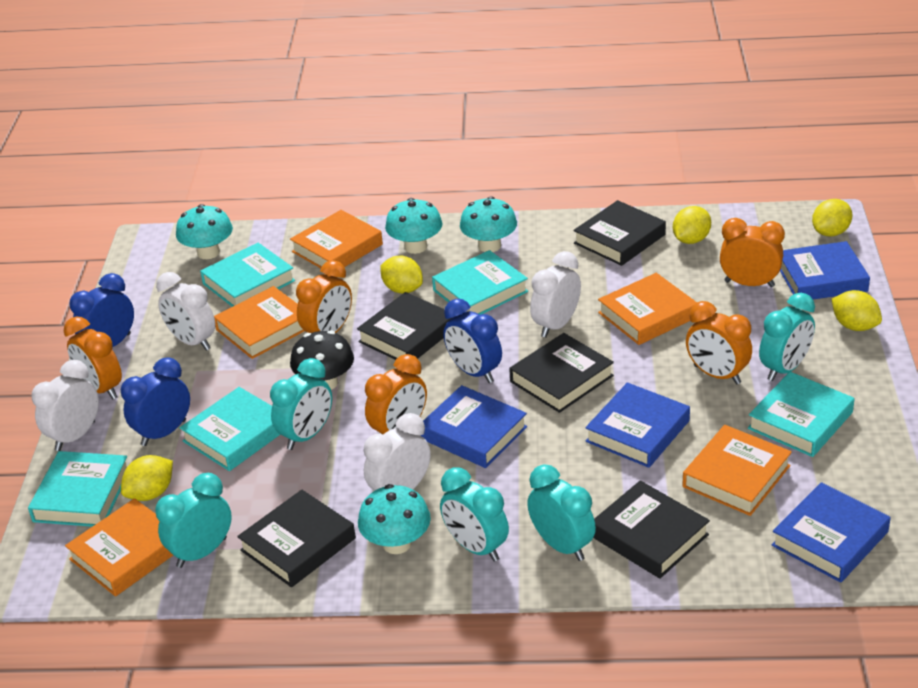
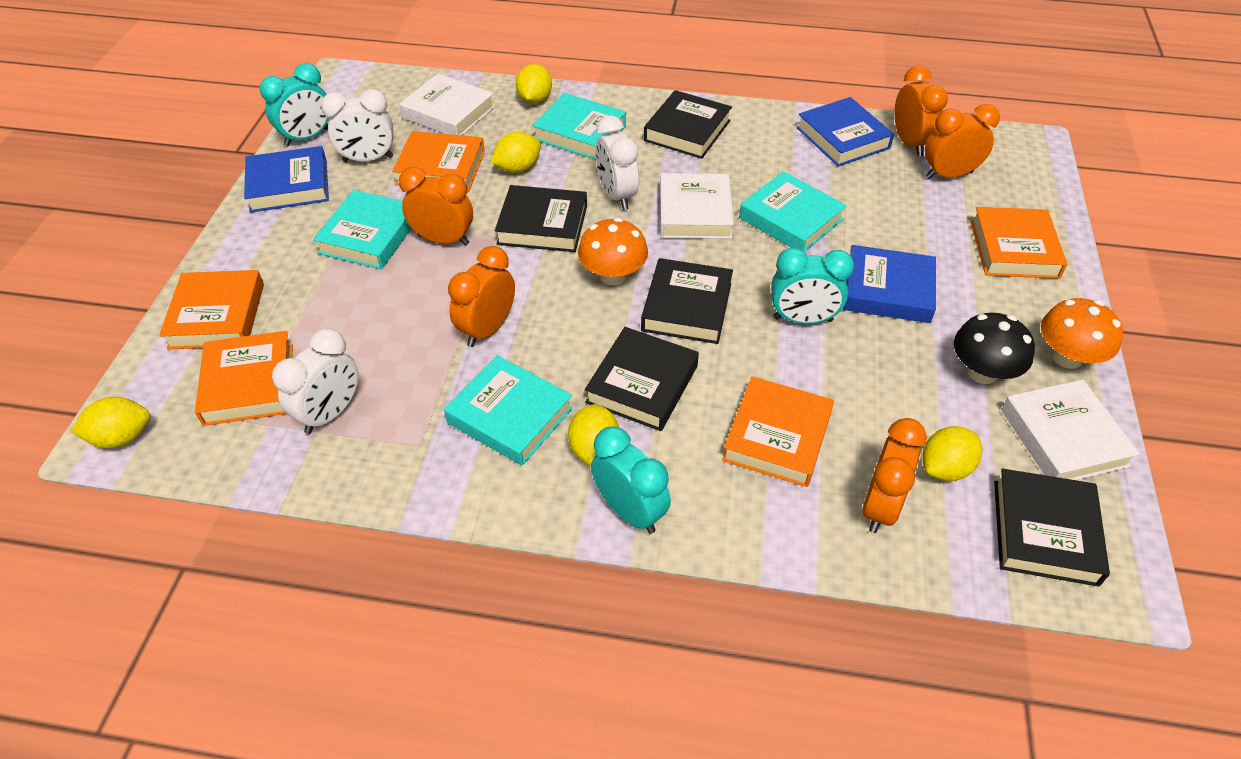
blue book: 4 -> 3
blue clock: 3 -> 0
orange mushroom: 0 -> 2
turquoise book: 5 -> 4
turquoise clock: 5 -> 3
turquoise mushroom: 4 -> 0
white book: 0 -> 3
white clock: 4 -> 3

